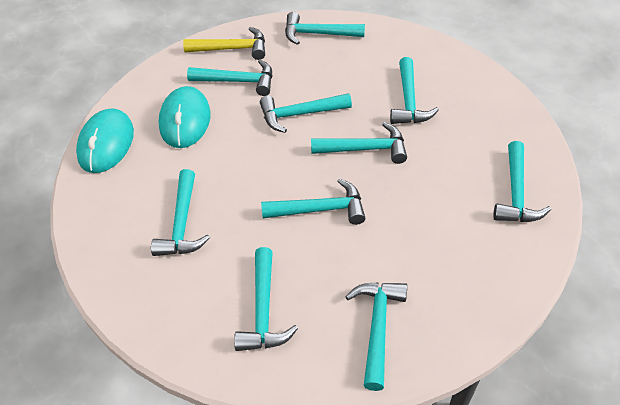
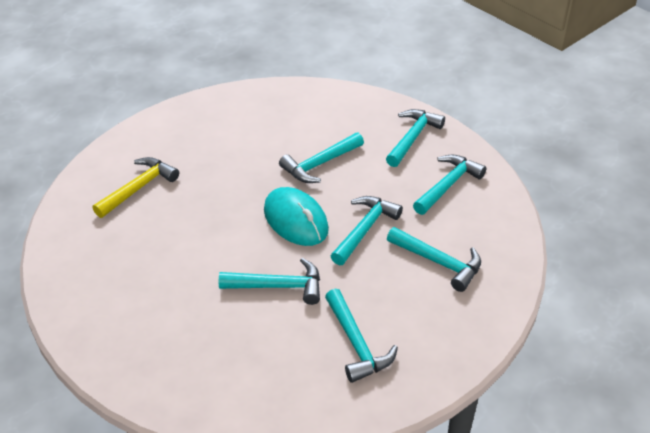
turquoise hammer: 10 -> 7
turquoise mouse: 2 -> 1

